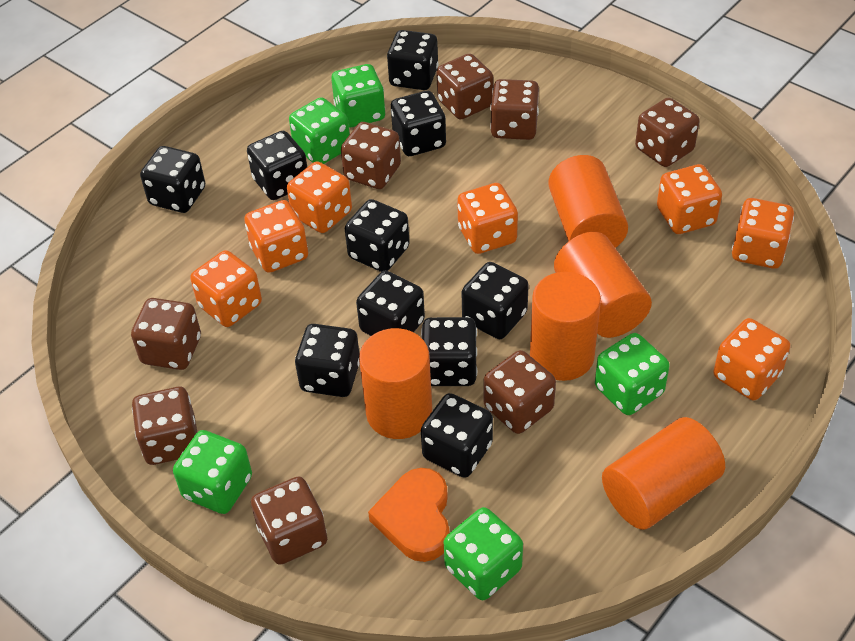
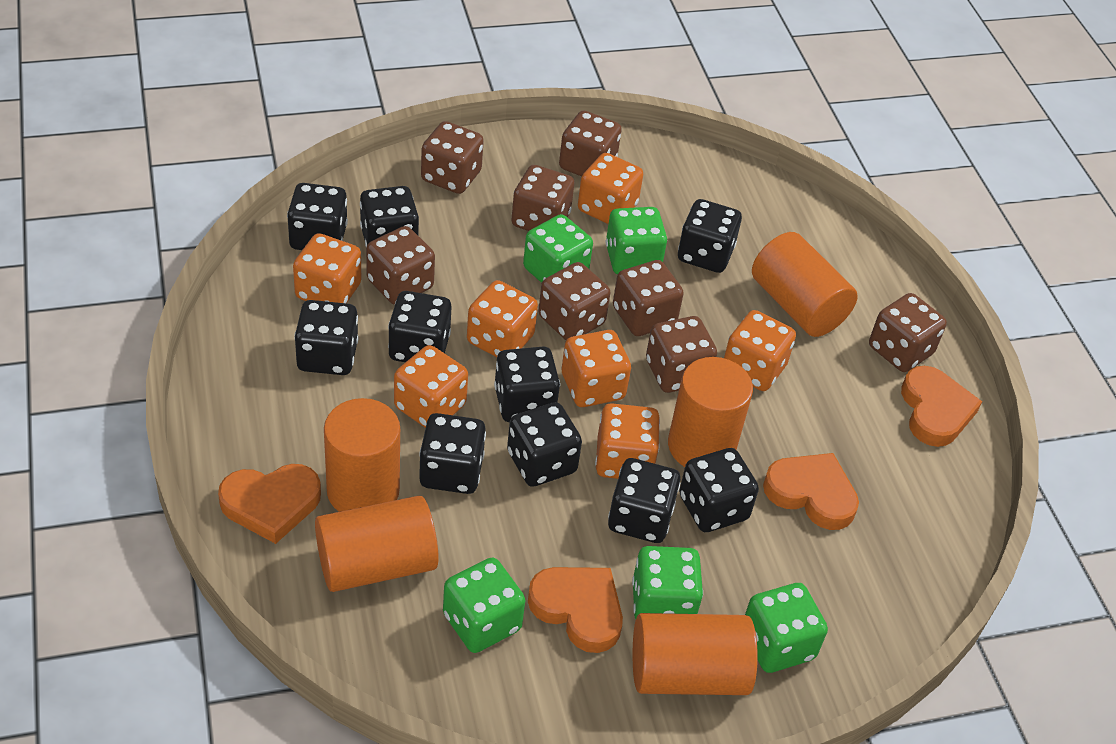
orange heart: 1 -> 4

